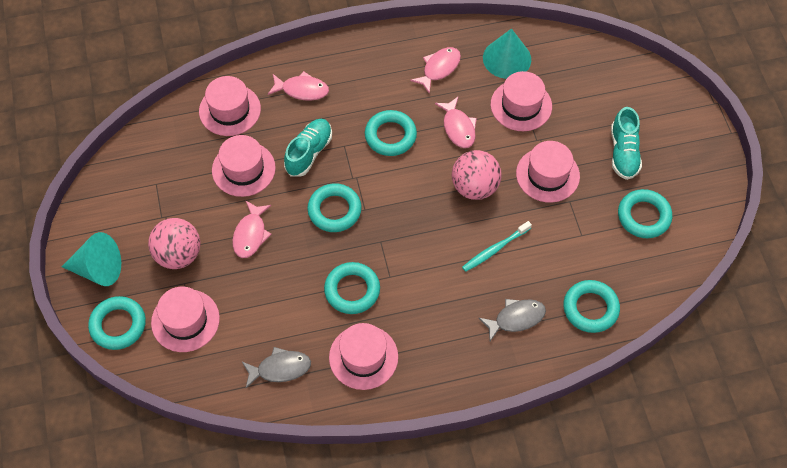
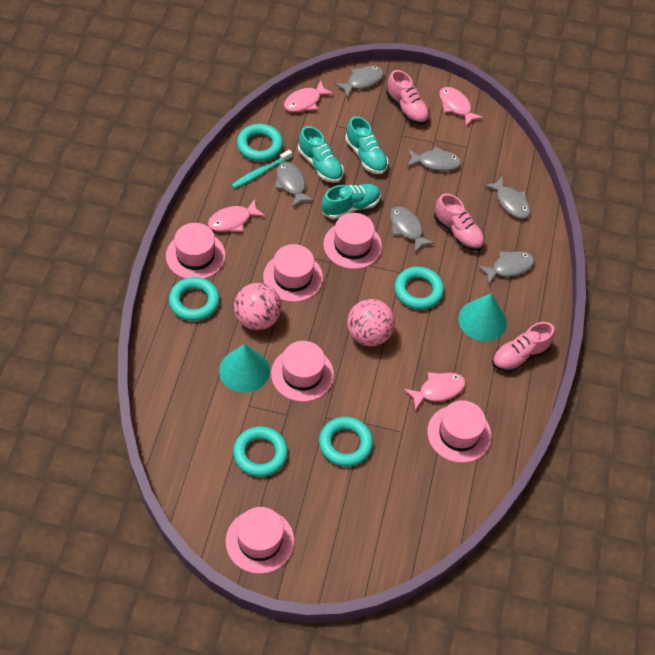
grey fish: 2 -> 6
pink shoe: 0 -> 3
turquoise ring: 6 -> 5
turquoise shoe: 2 -> 3

